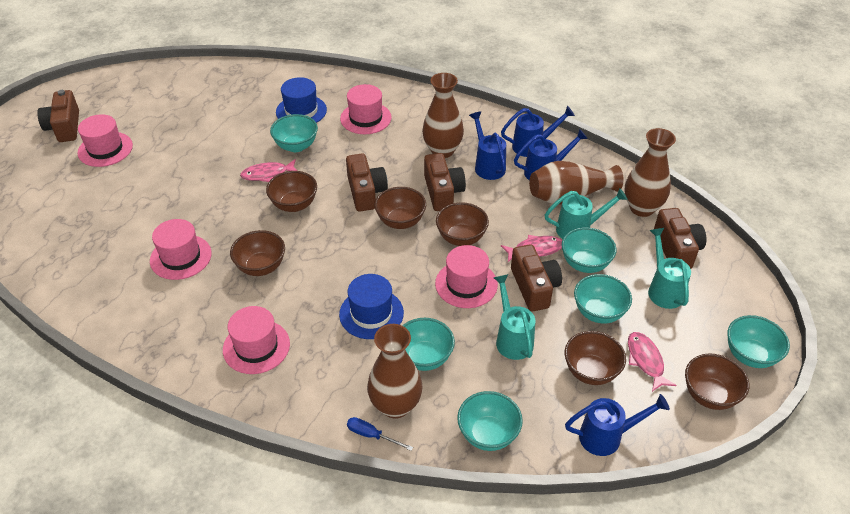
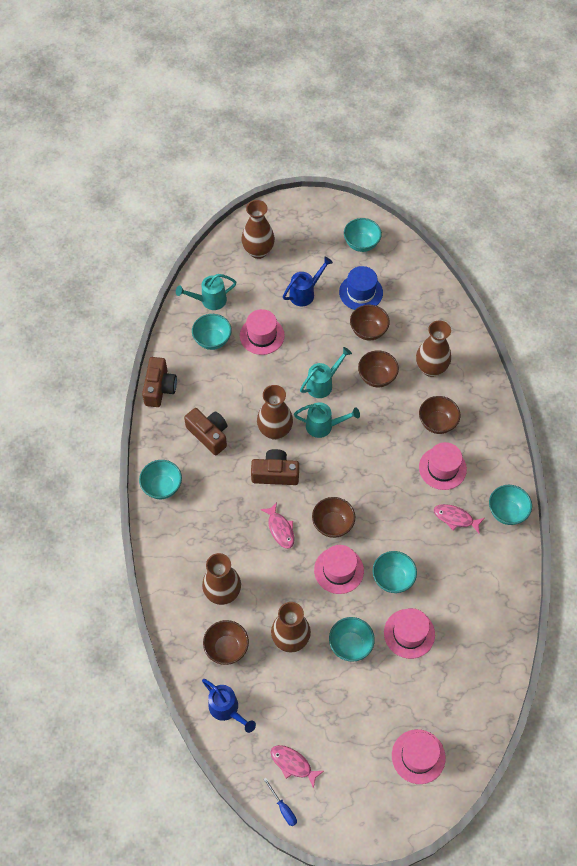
blue hat: 2 -> 1
blue watering can: 4 -> 2
brown bowl: 6 -> 5
brown camera: 5 -> 3
brown vase: 4 -> 5

